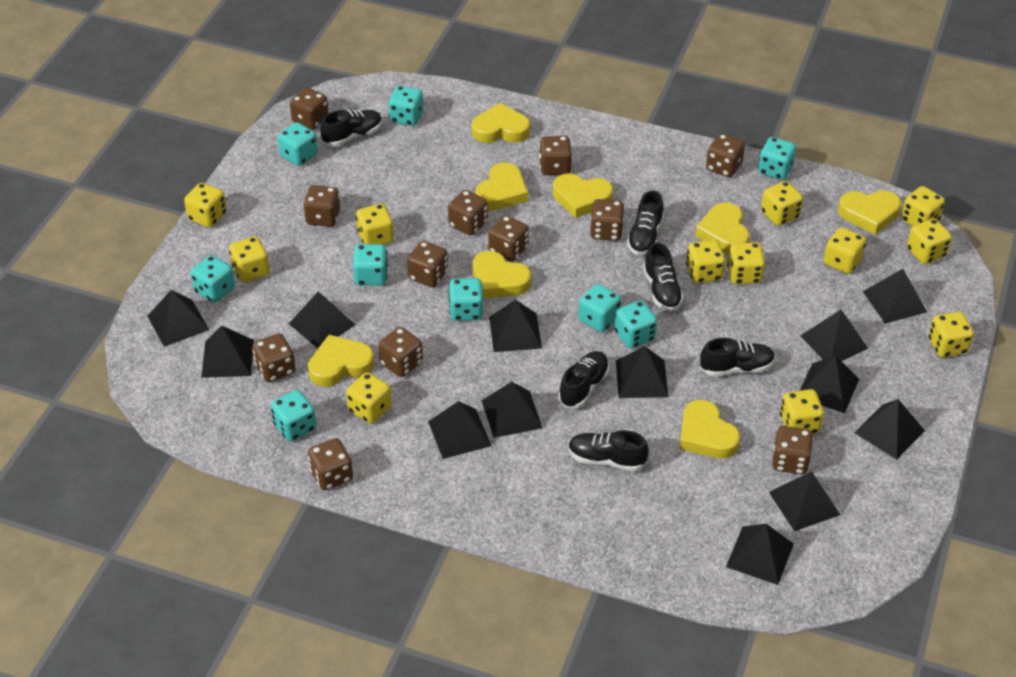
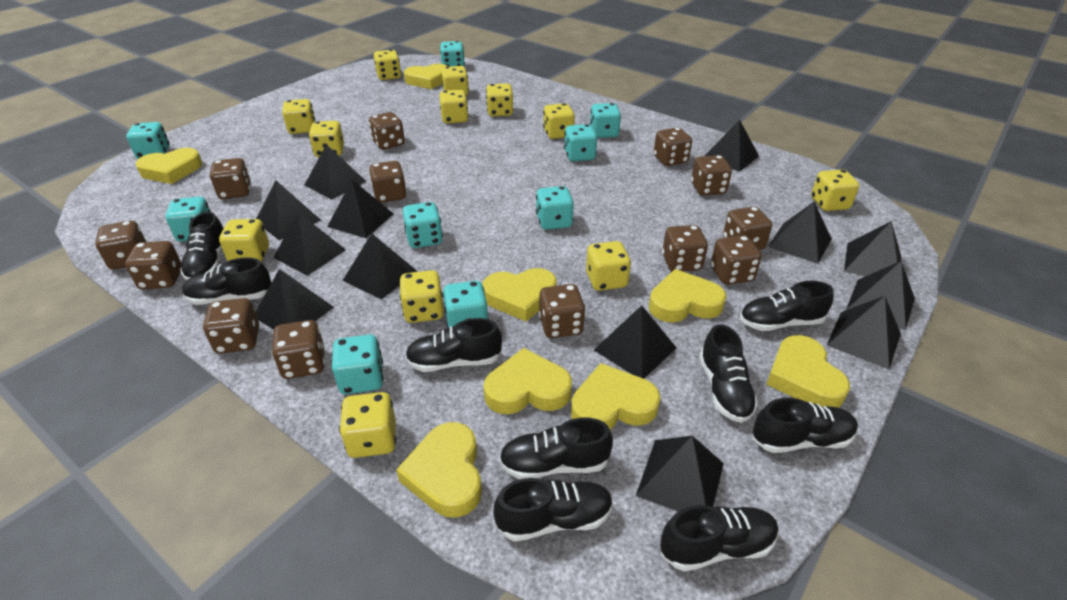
black shoe: 6 -> 9
brown dice: 12 -> 13

